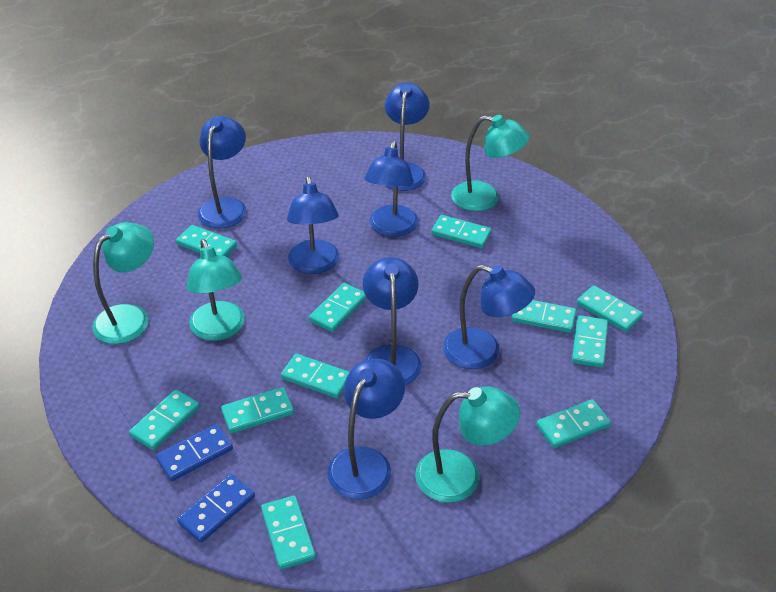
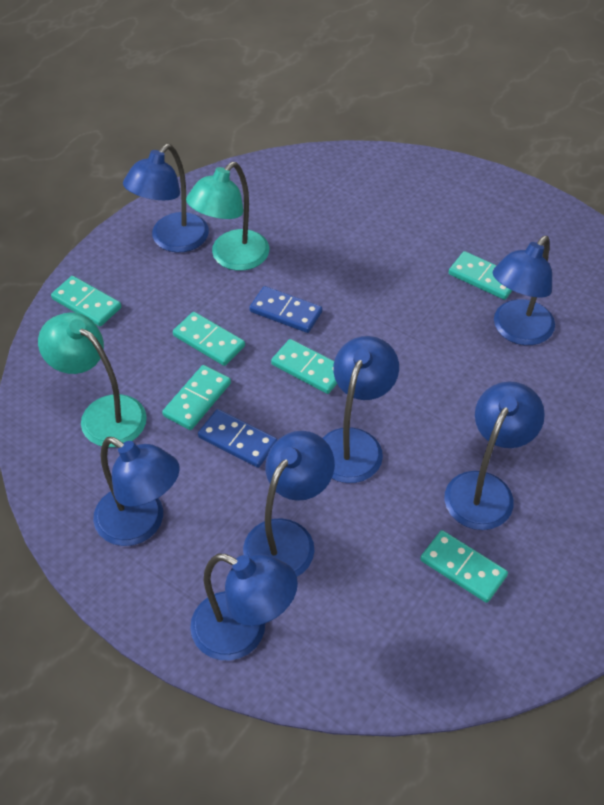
turquoise domino: 11 -> 6
turquoise lamp: 4 -> 2

